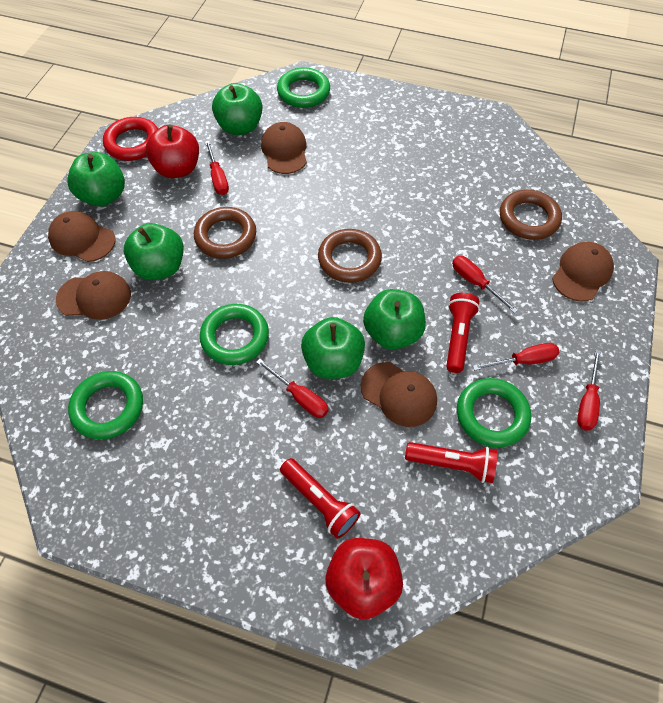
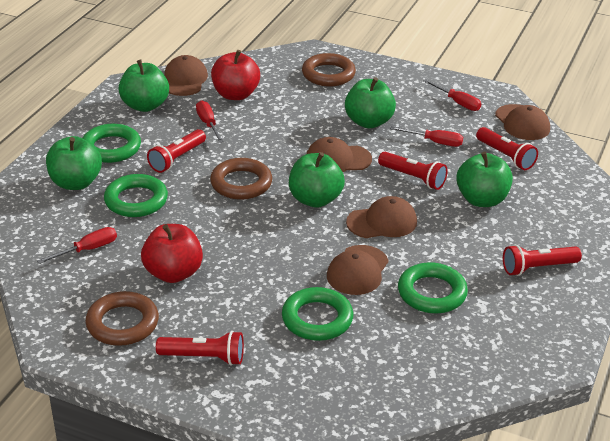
red flashlight: 3 -> 5
red ring: 1 -> 0
red screwdriver: 5 -> 4

